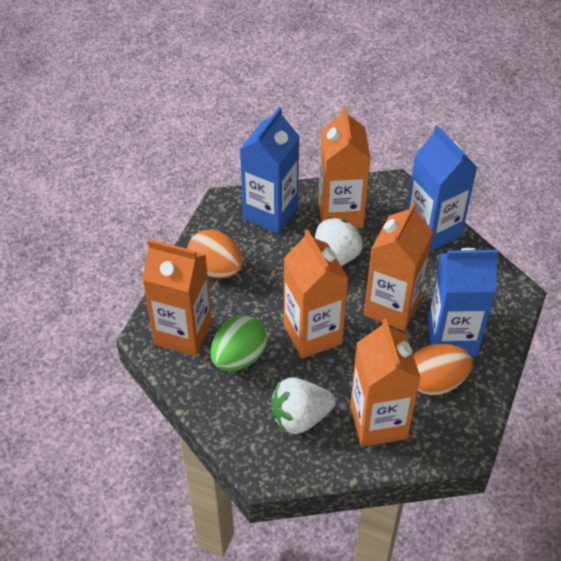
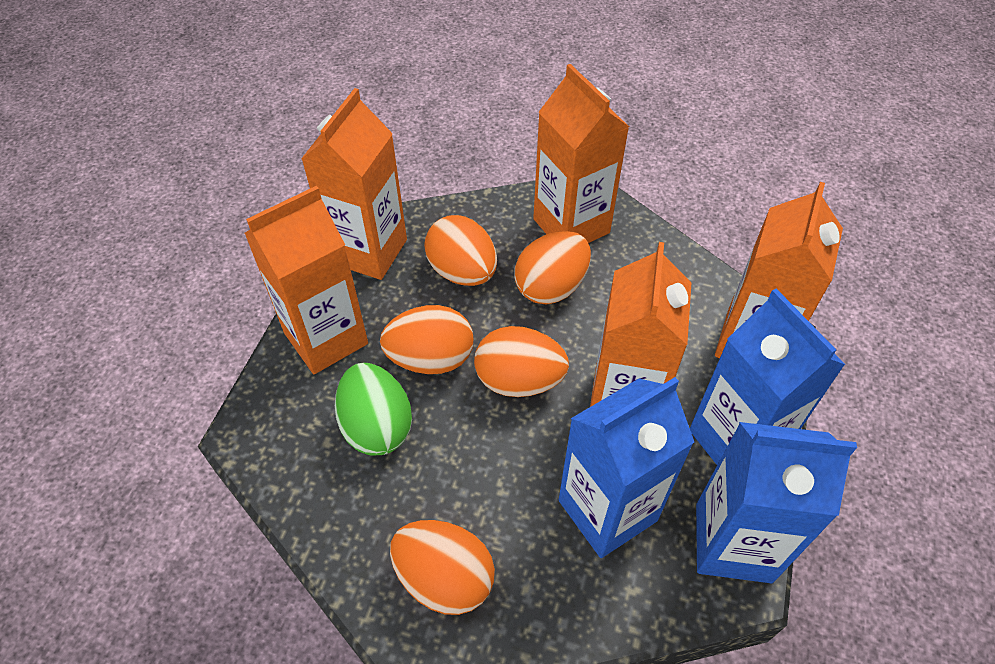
orange egg: 2 -> 5
white strawberry: 2 -> 0

